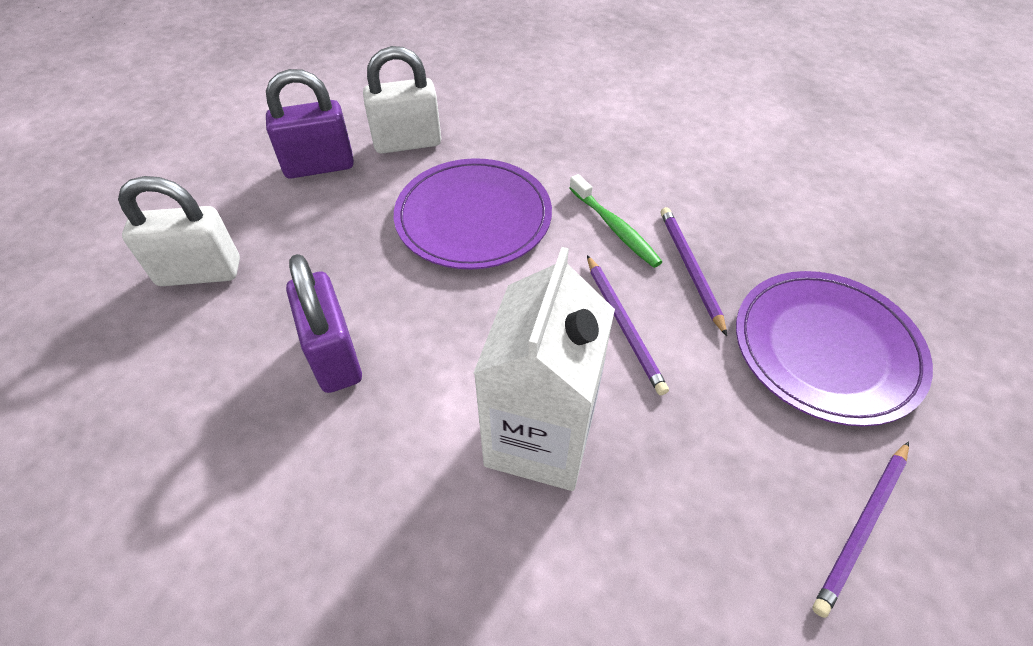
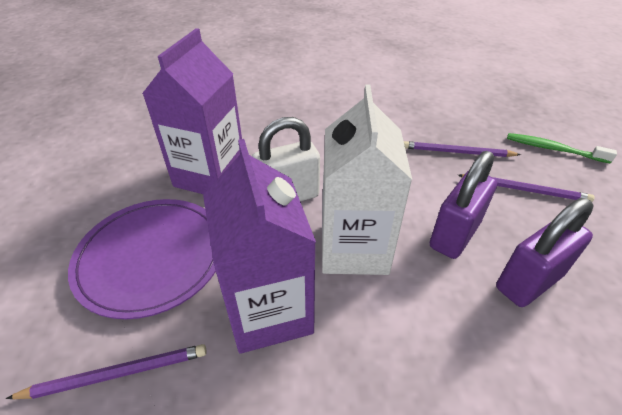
purple carton: 0 -> 2
purple plate: 2 -> 1
white padlock: 2 -> 1

